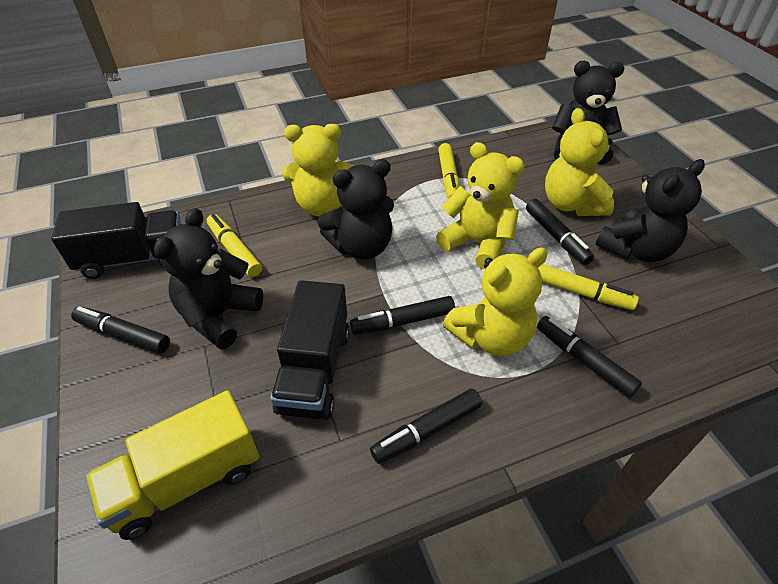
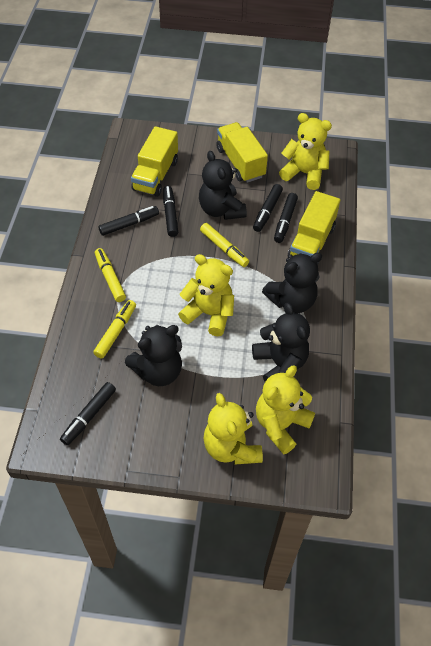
black truck: 2 -> 0
yellow truck: 1 -> 3

